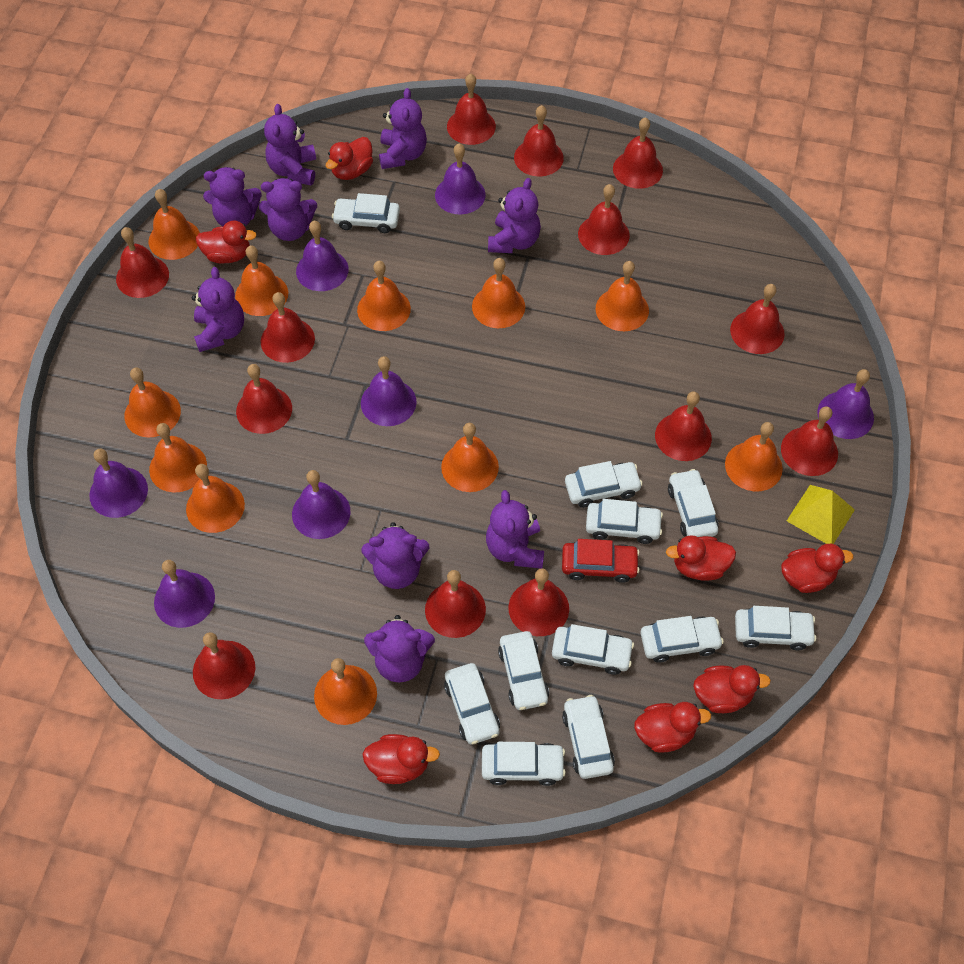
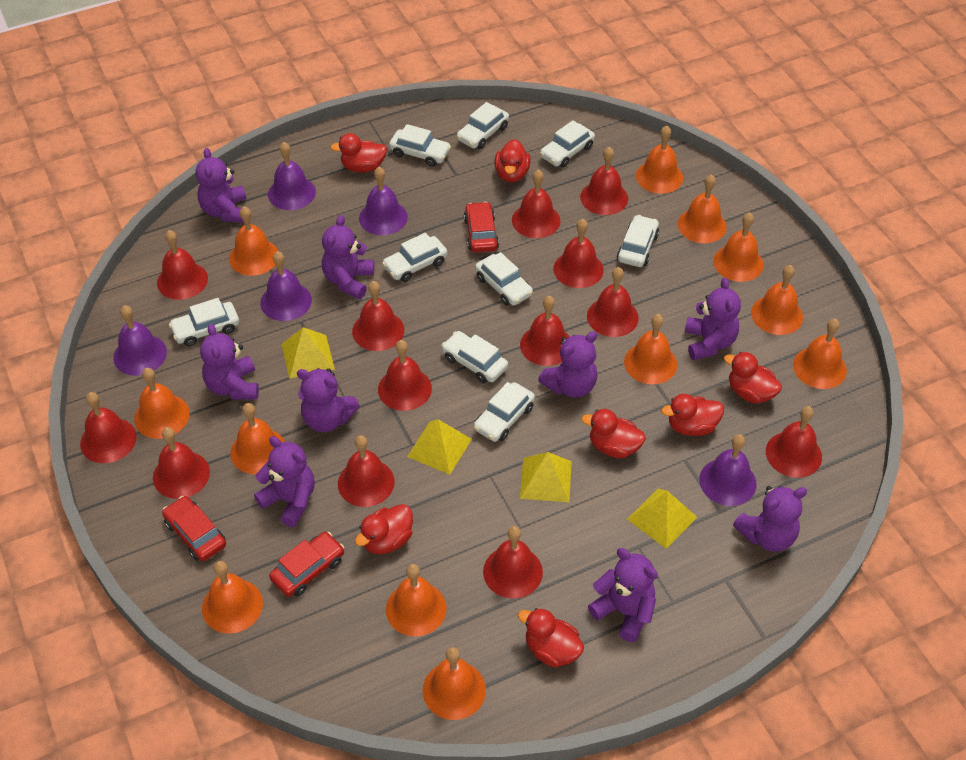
orange bell: 11 -> 12
purple bell: 7 -> 5
red car: 1 -> 3
white car: 11 -> 9
yellow pyramid: 1 -> 4

